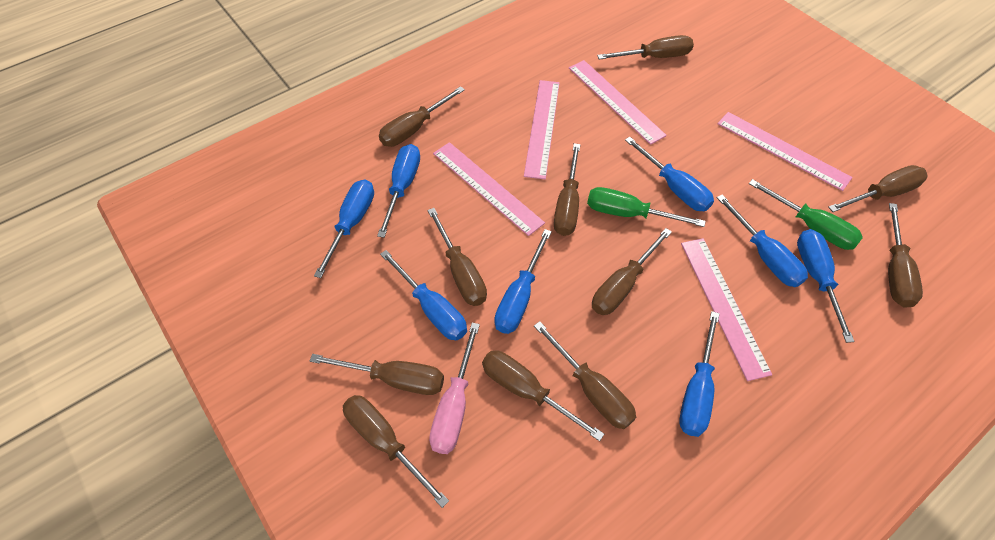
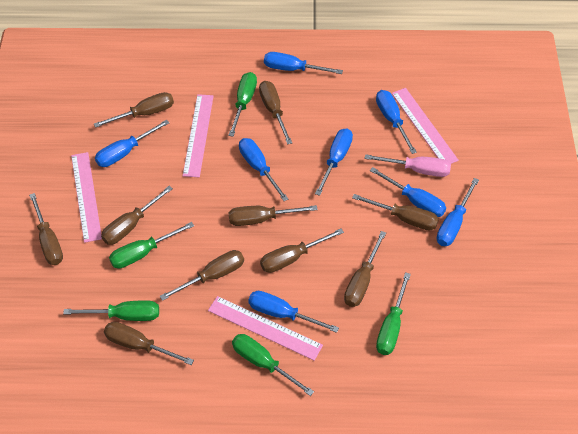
brown screwdriver: 11 -> 10
green screwdriver: 2 -> 5
pink ruler: 5 -> 4

